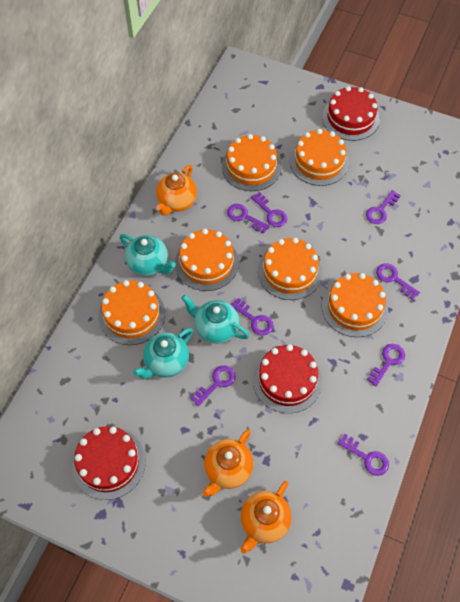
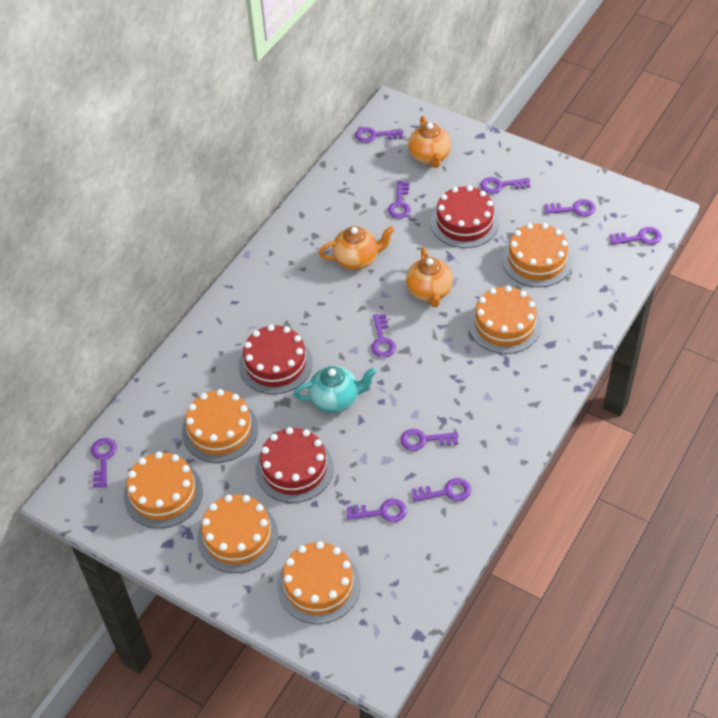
purple key: 8 -> 10
turquoise teapot: 3 -> 1

